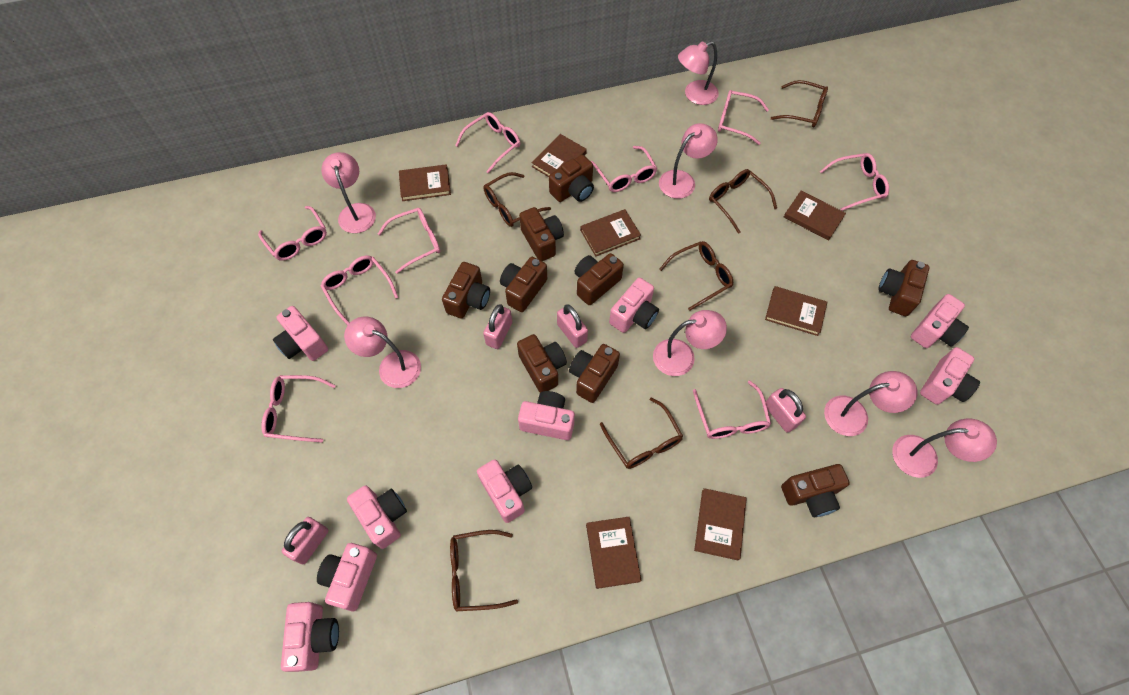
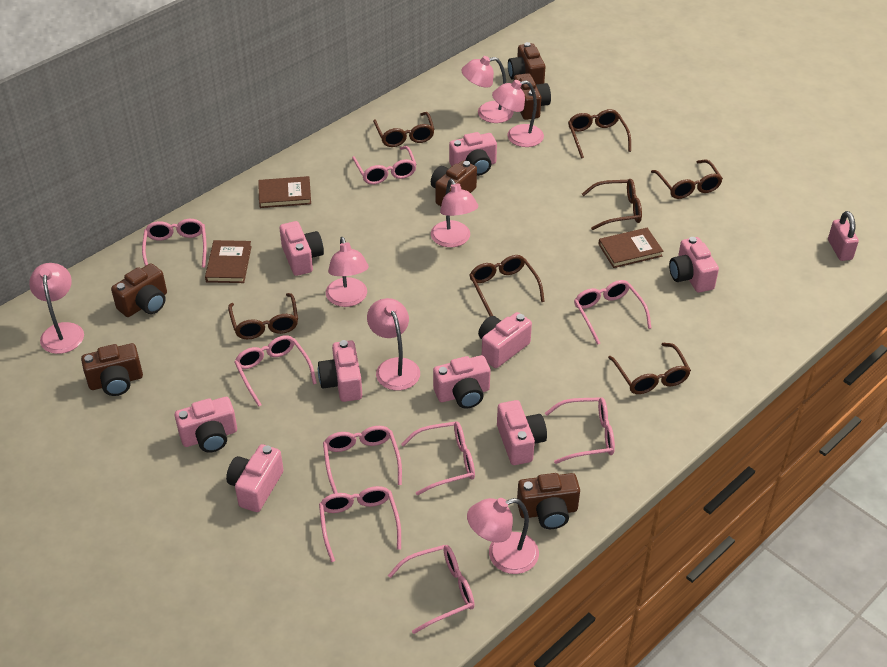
brown book: 7 -> 3
brown camera: 9 -> 6
brown glasses: 6 -> 7
pink padlock: 4 -> 1

